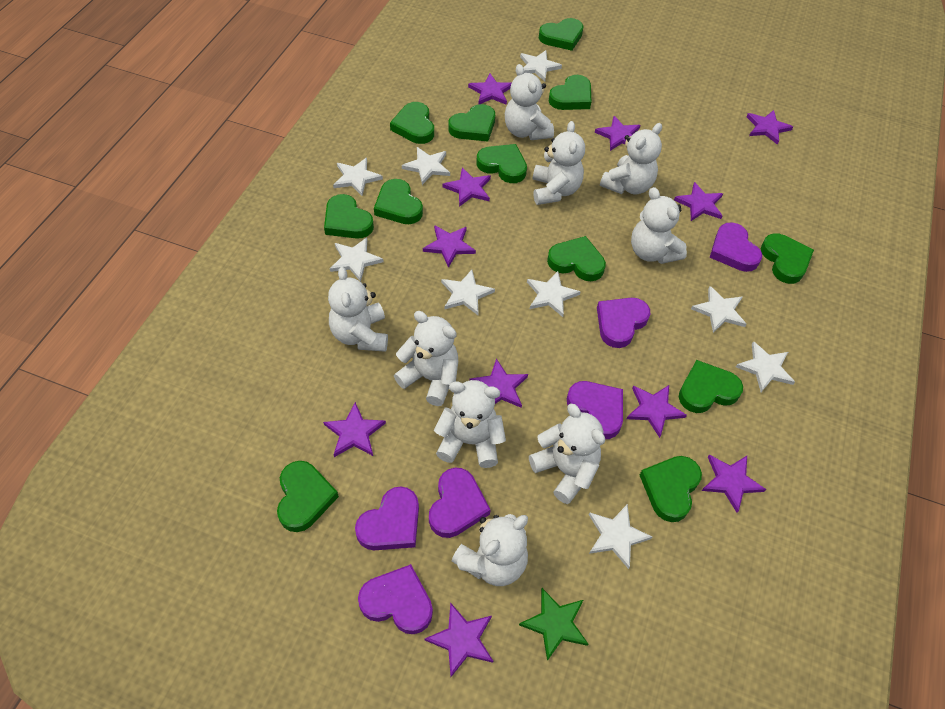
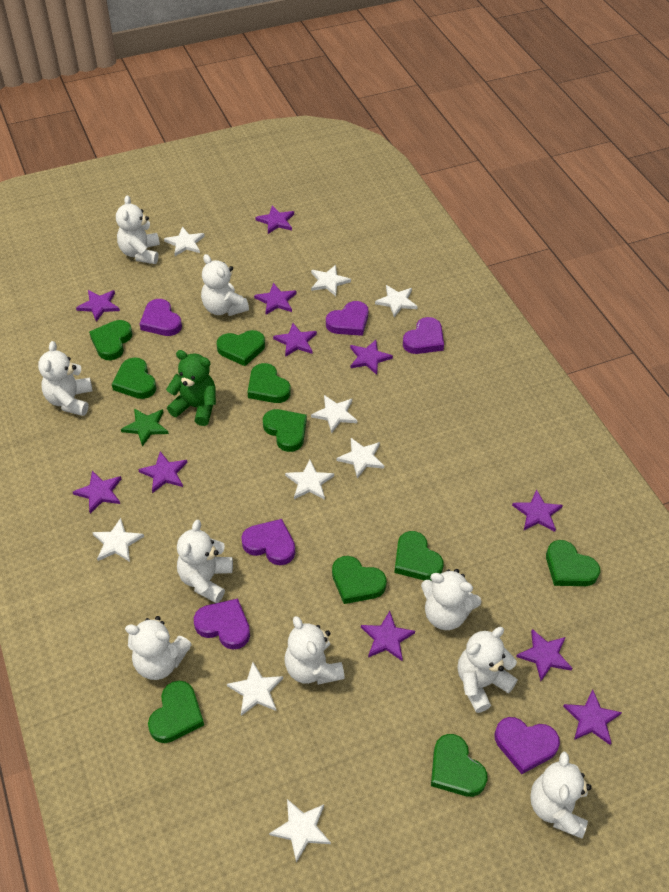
green heart: 12 -> 10
green teddy bear: 0 -> 1

